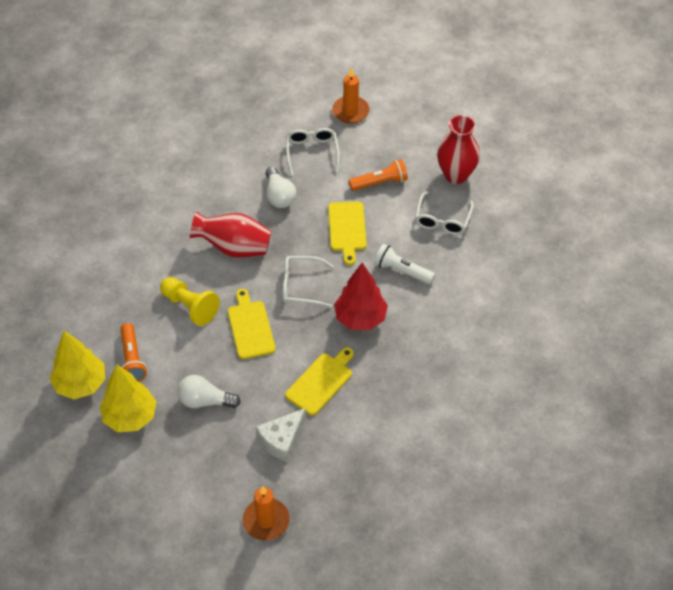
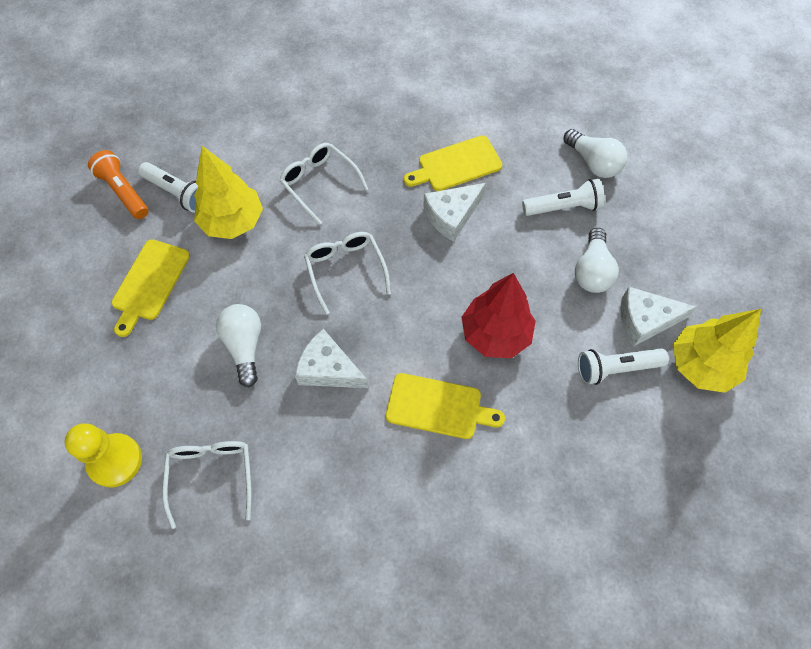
orange candle: 2 -> 0
orange flashlight: 2 -> 1
red vase: 2 -> 0
white cheese: 1 -> 3
white flashlight: 1 -> 3
white light bulb: 2 -> 3

